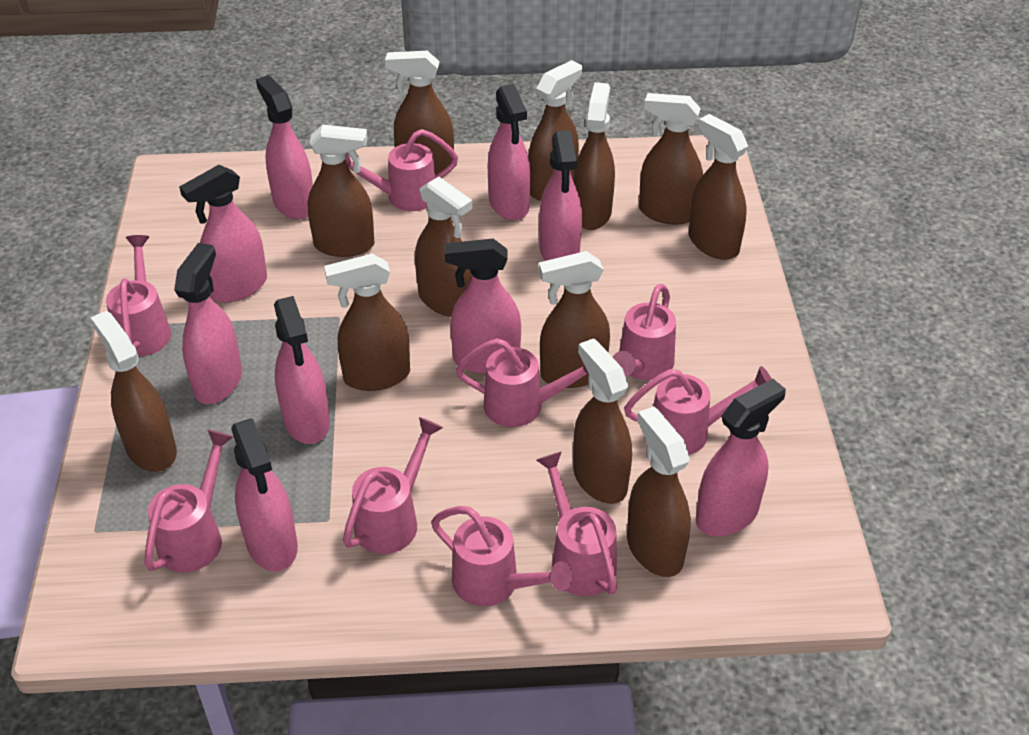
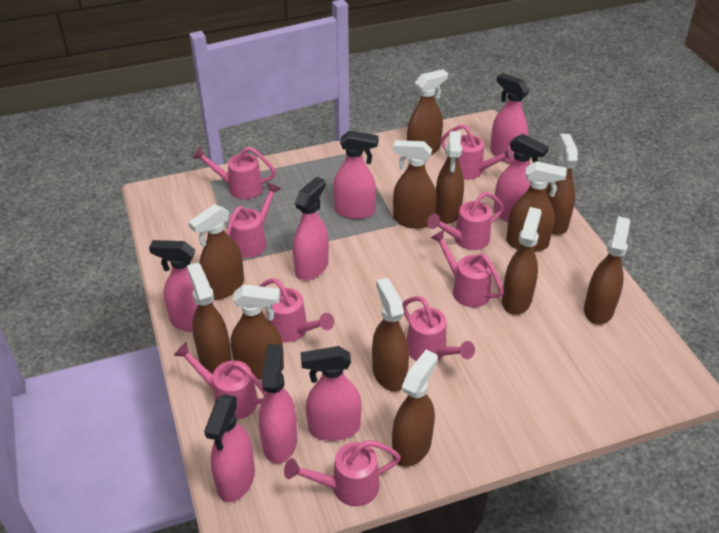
pink spray bottle: 9 -> 8

